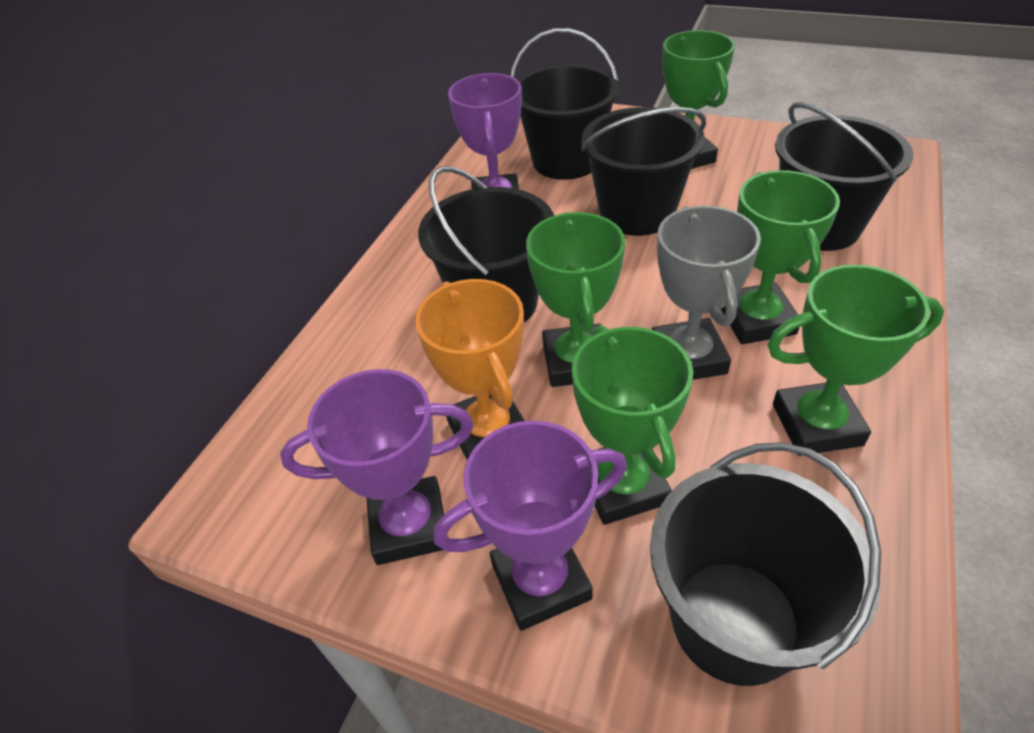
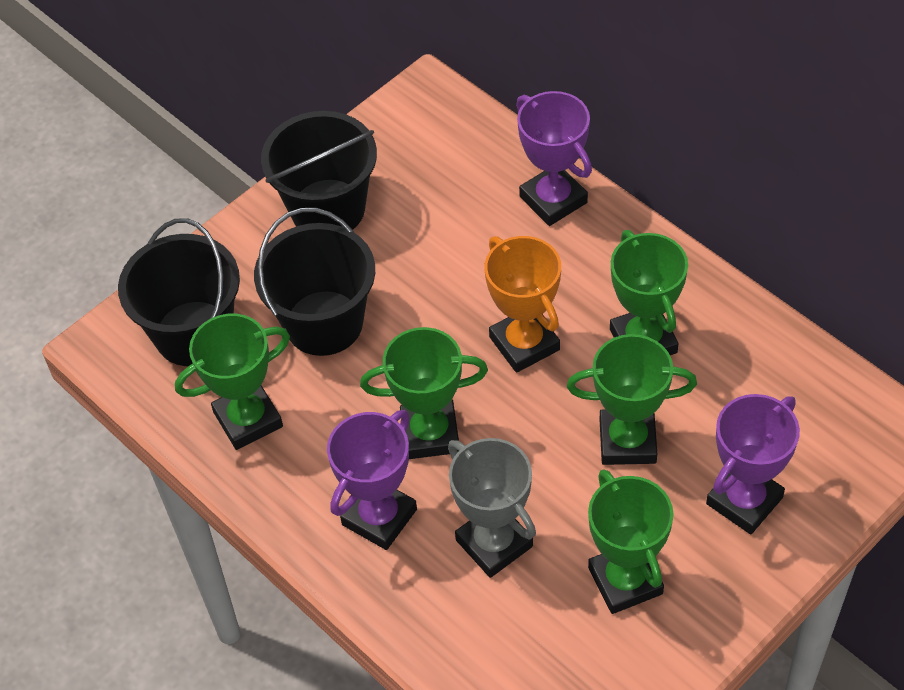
black bucket: 5 -> 3

